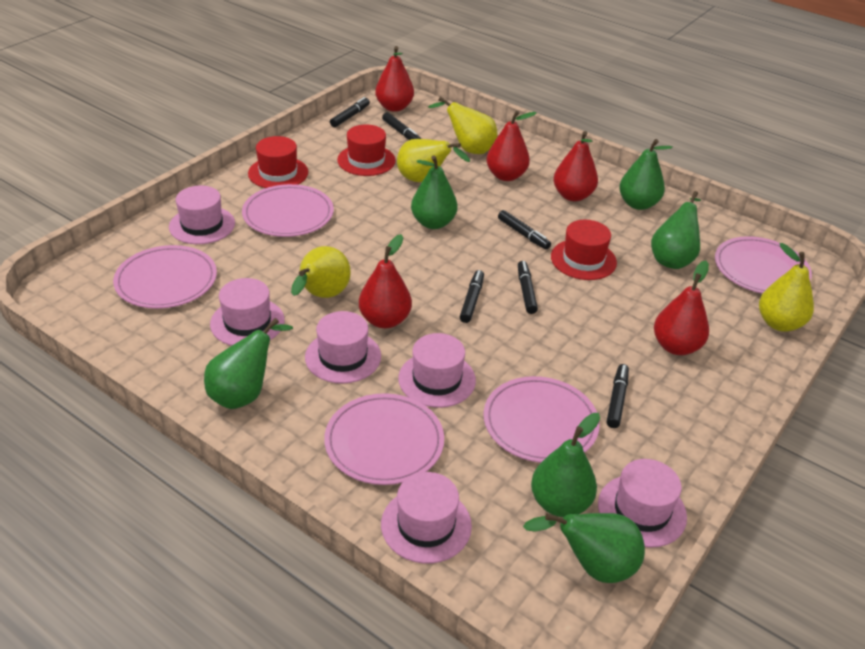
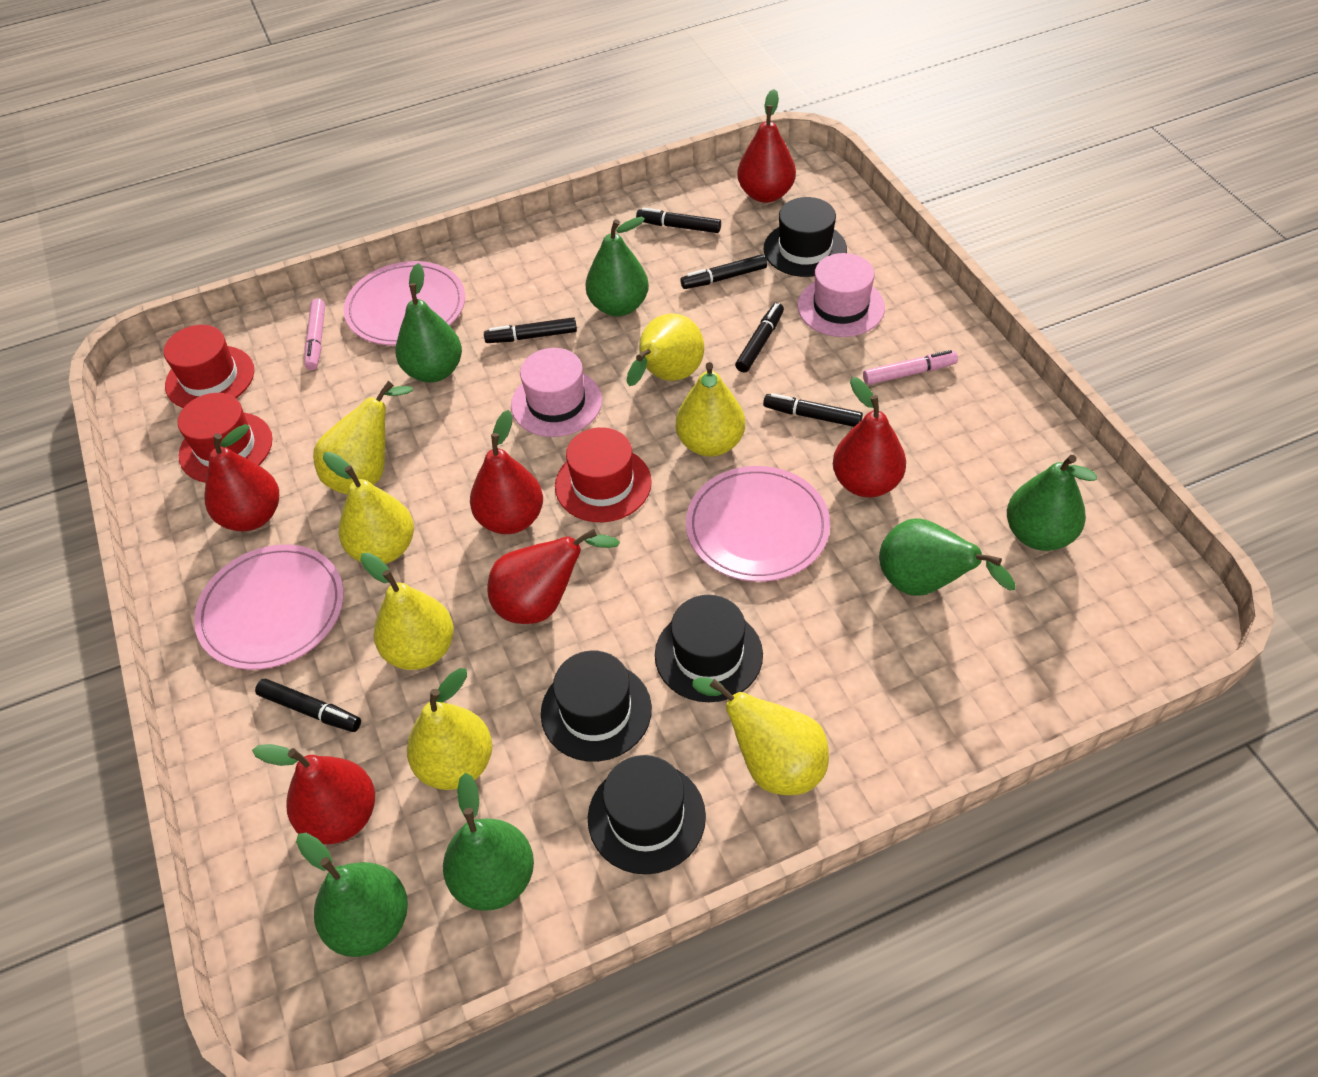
black hat: 0 -> 4
pink hat: 6 -> 2
pink marker: 0 -> 2
pink plate: 5 -> 3
red pear: 5 -> 6
yellow pear: 4 -> 7

